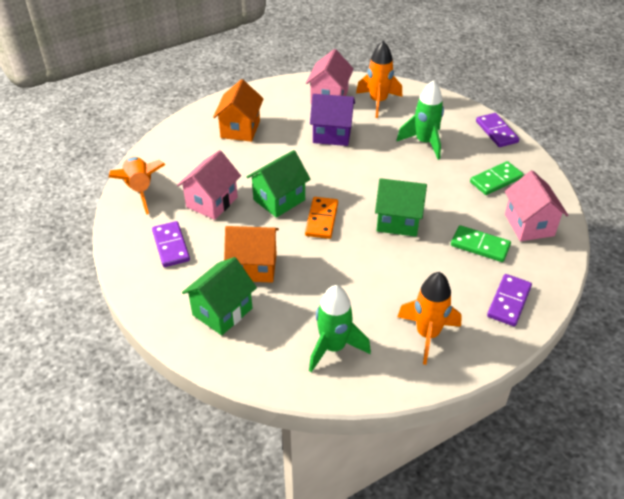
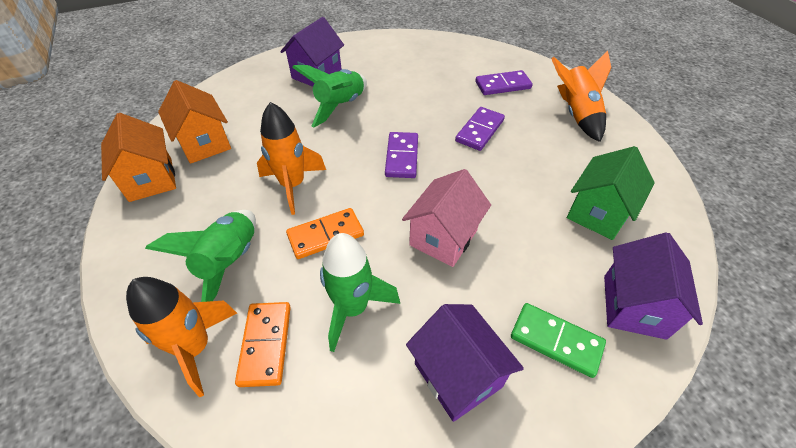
green domino: 2 -> 1
green house: 3 -> 1
green rocket: 2 -> 3
orange domino: 1 -> 2
pink house: 3 -> 1
purple house: 1 -> 3

